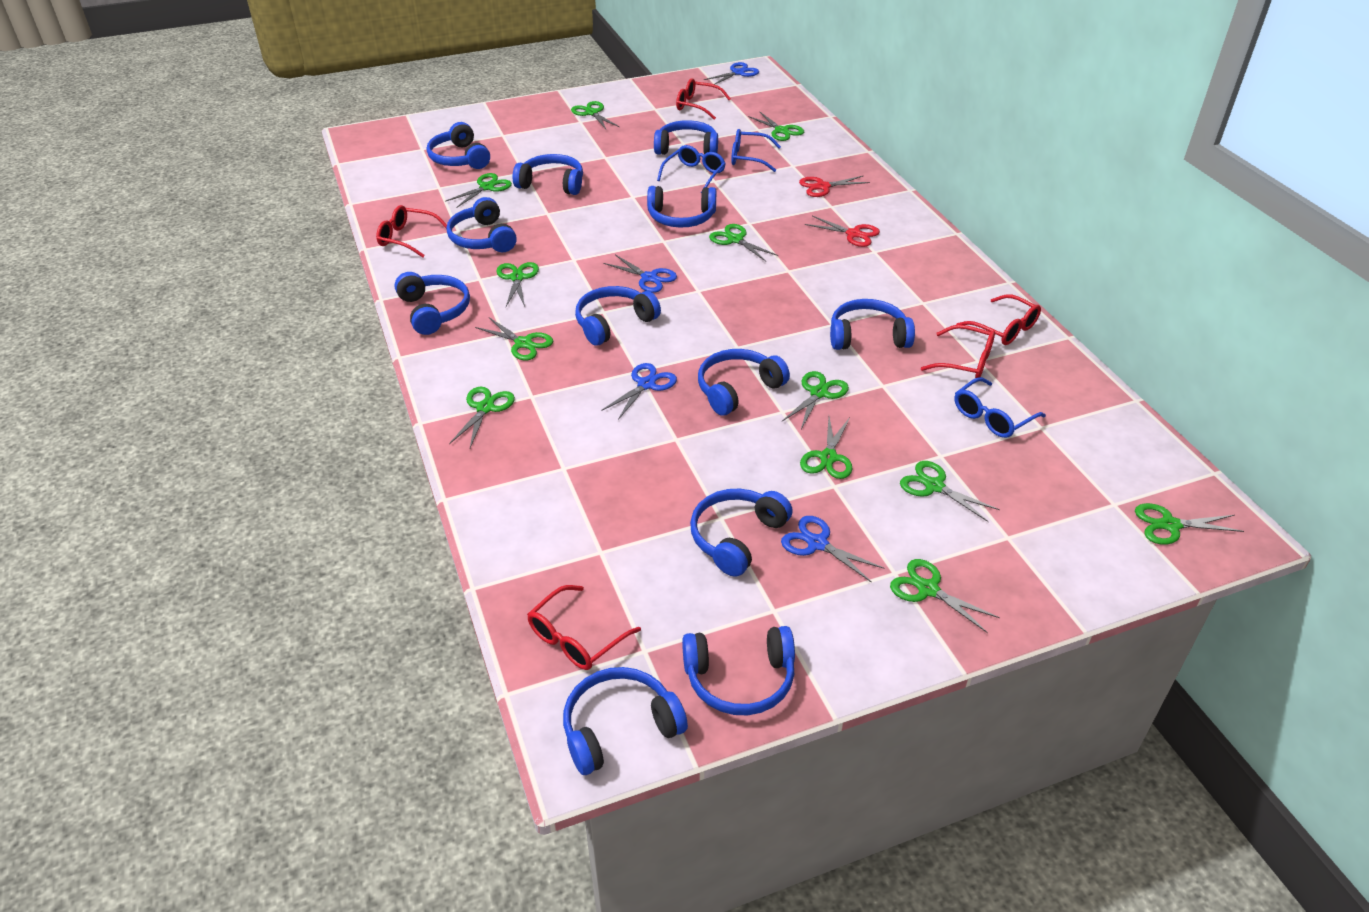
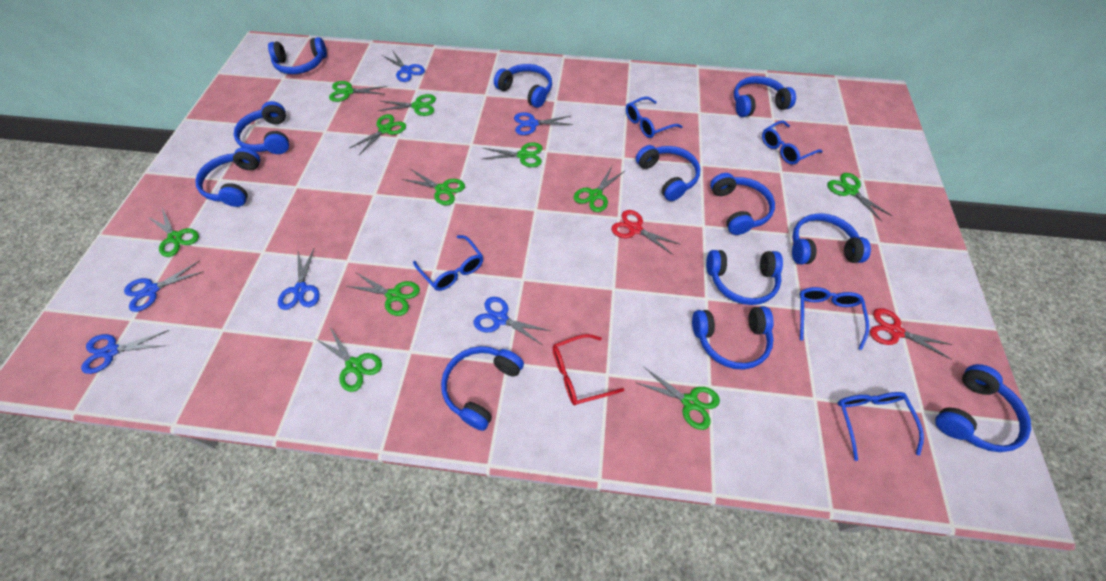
blue glasses: 3 -> 5
blue scissors: 4 -> 6
green scissors: 12 -> 11
red glasses: 5 -> 1

